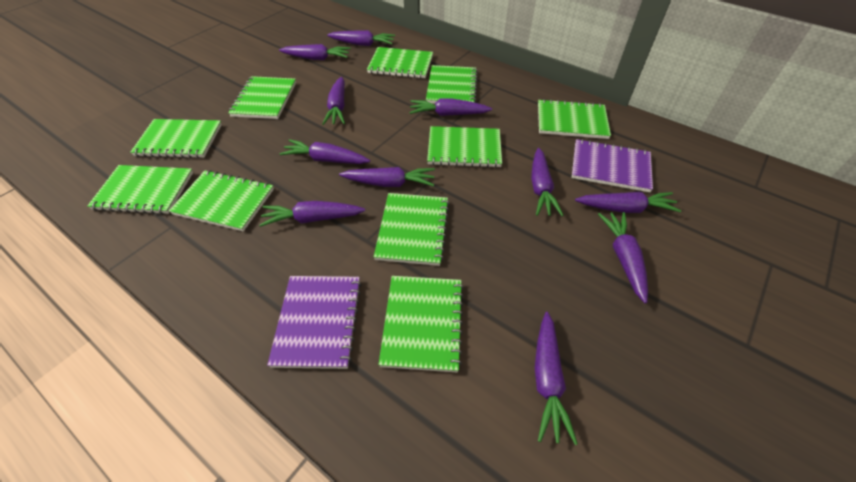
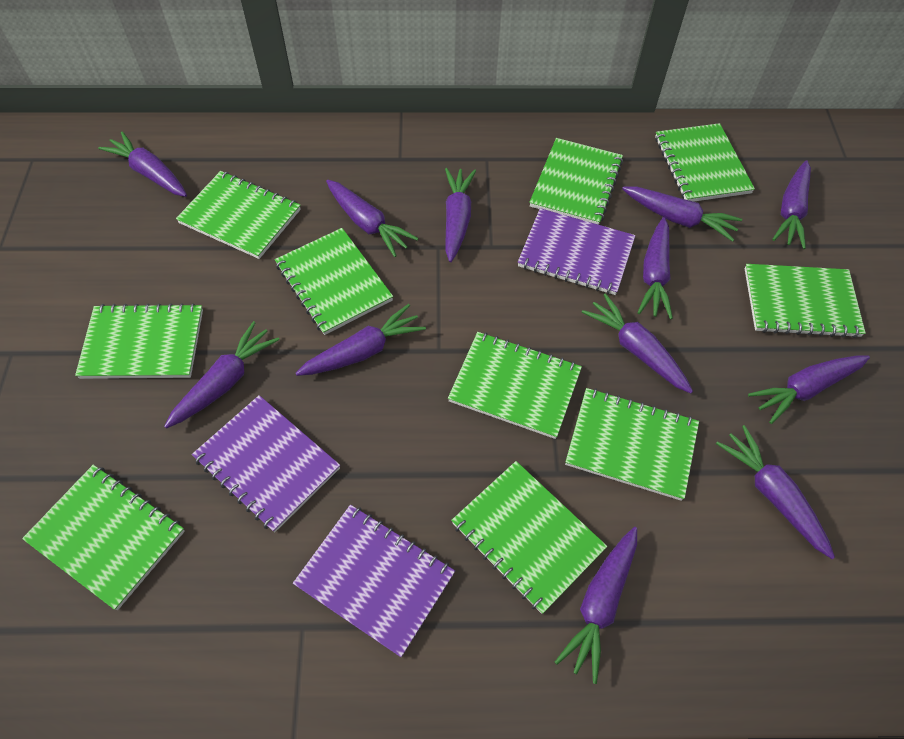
purple carrot: 11 -> 12
purple notebook: 2 -> 3

